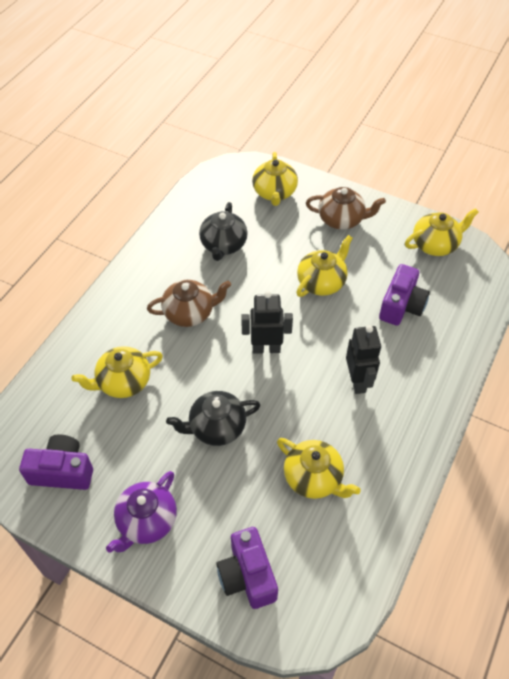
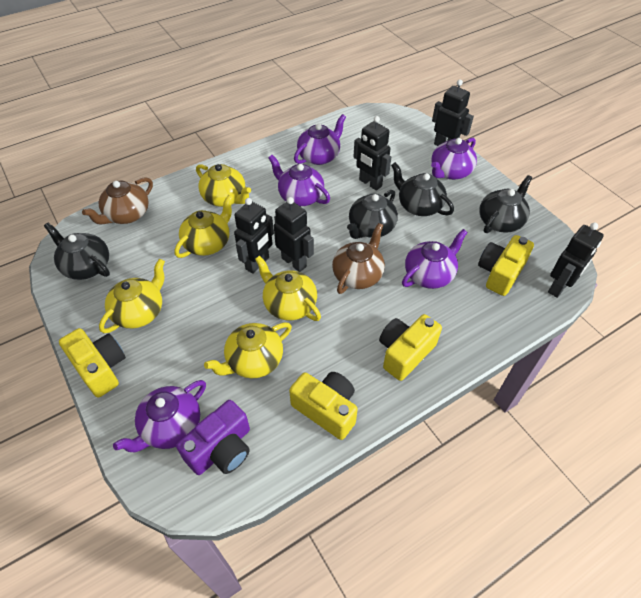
black robot: 2 -> 5
black teapot: 2 -> 4
purple camera: 3 -> 1
purple teapot: 1 -> 5
yellow camera: 0 -> 4

